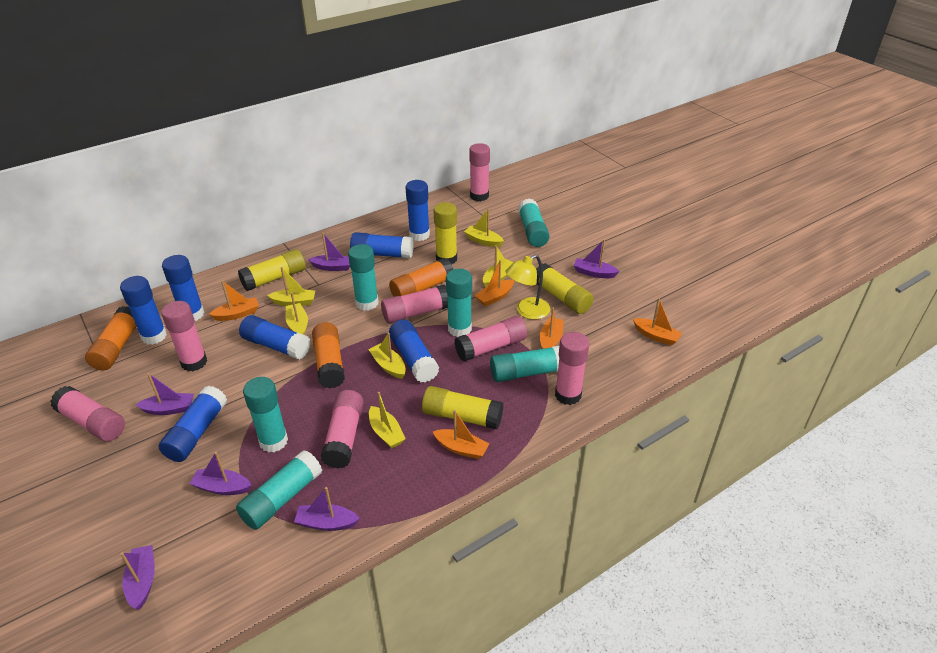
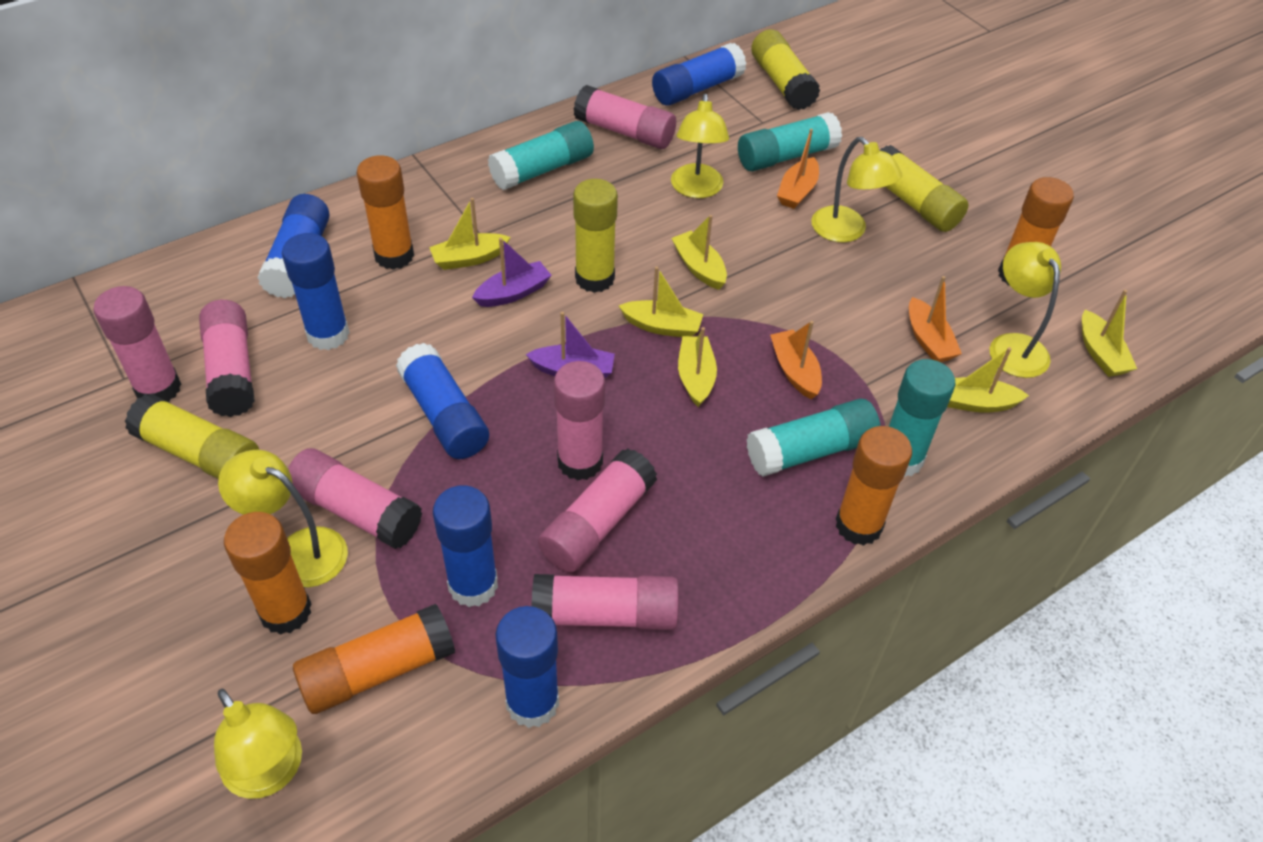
blue glue stick: 7 -> 6
orange boat: 5 -> 3
orange glue stick: 3 -> 5
purple boat: 6 -> 2
turquoise glue stick: 6 -> 4
yellow lamp: 1 -> 5

